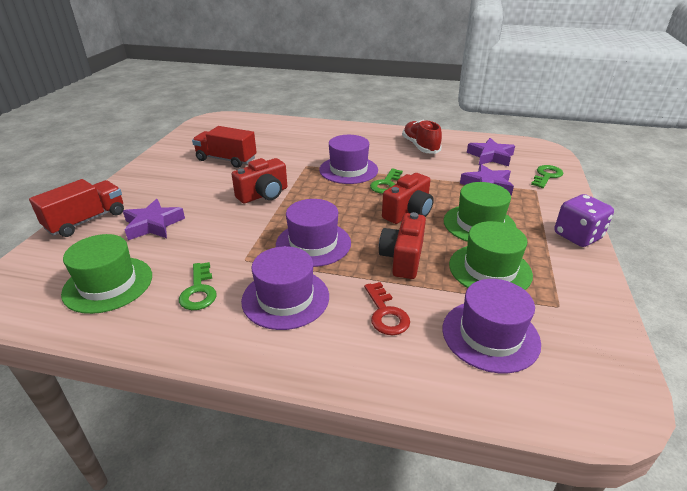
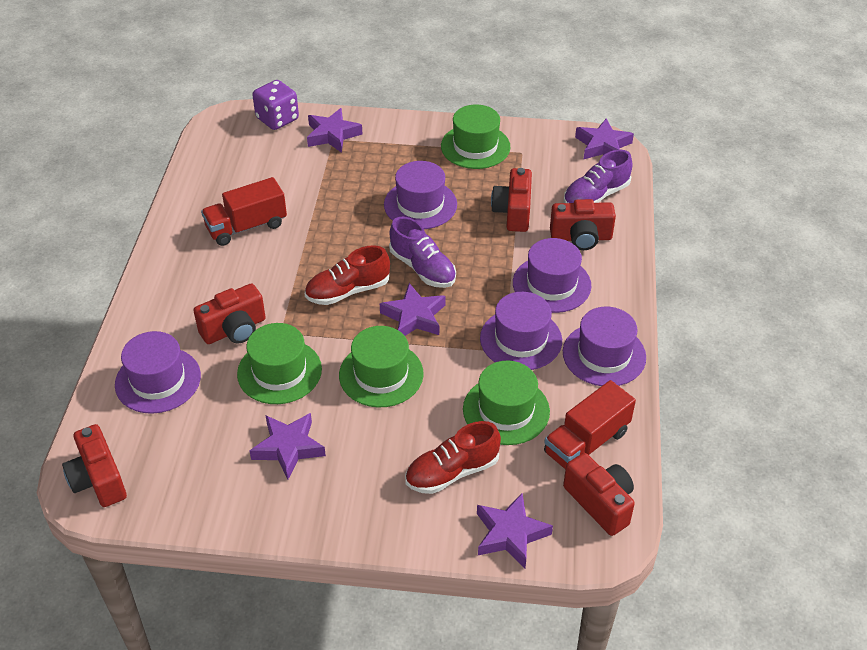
green hat: 3 -> 4
green key: 3 -> 0
purple hat: 4 -> 5
purple shoe: 0 -> 2
purple star: 3 -> 5
red camera: 3 -> 5
red key: 1 -> 0
red shoe: 1 -> 2

